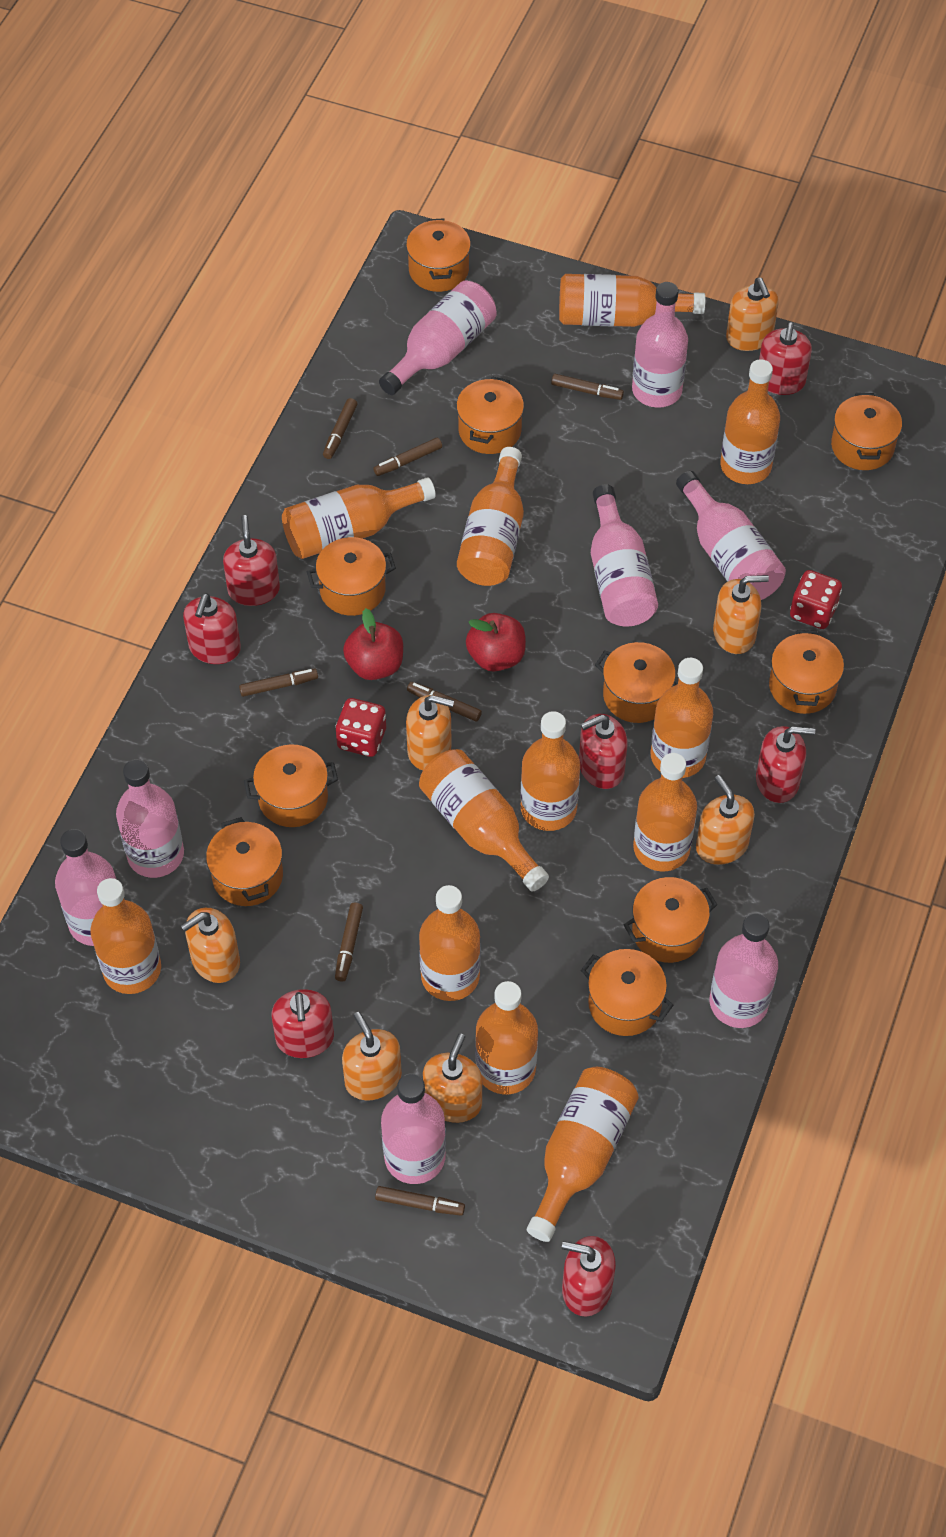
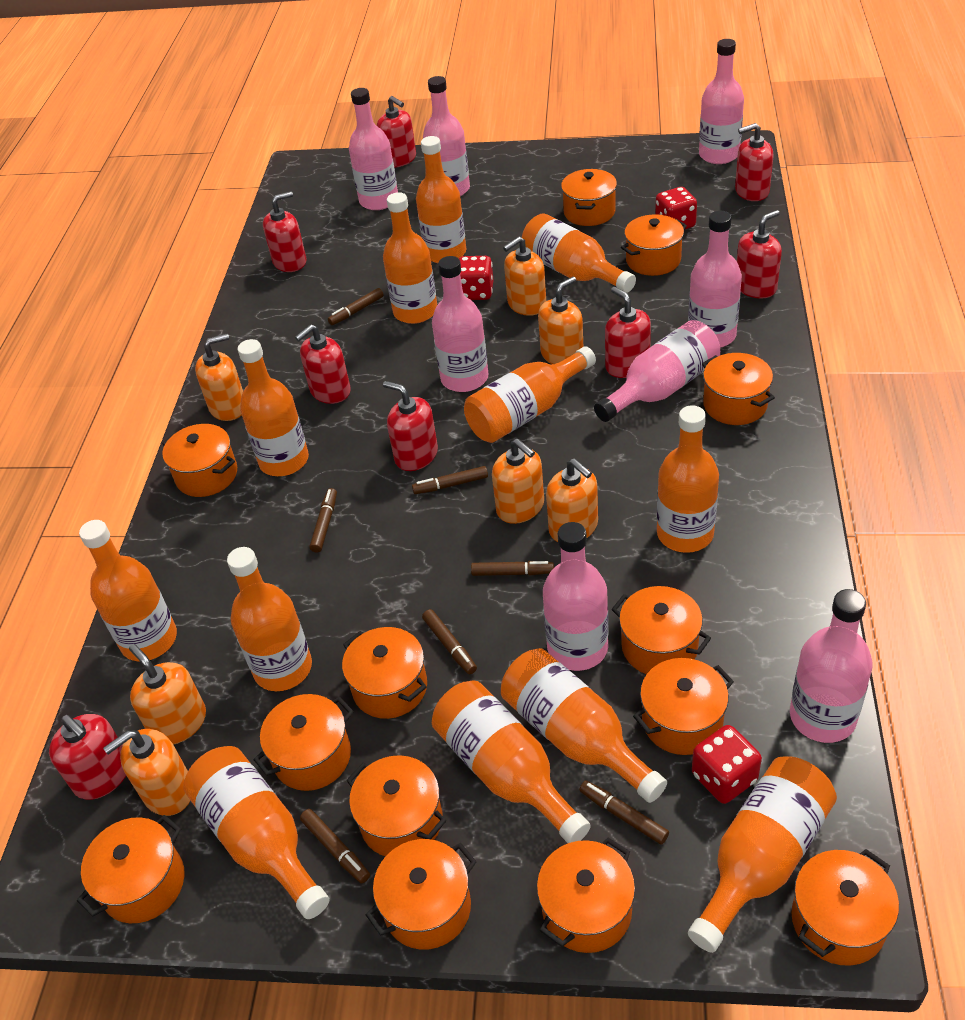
orange pot: 10 -> 13
red apple: 2 -> 0
red dice: 2 -> 3
red soap dispenser: 7 -> 8

